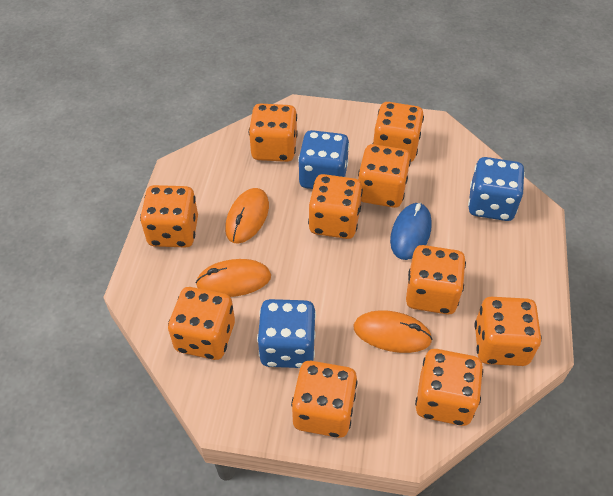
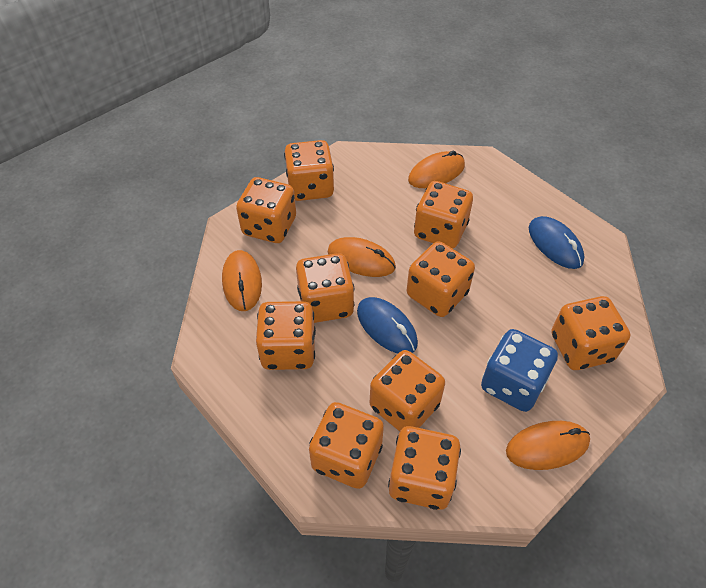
blue dice: 3 -> 1
blue mouse: 1 -> 2
orange mouse: 3 -> 4

